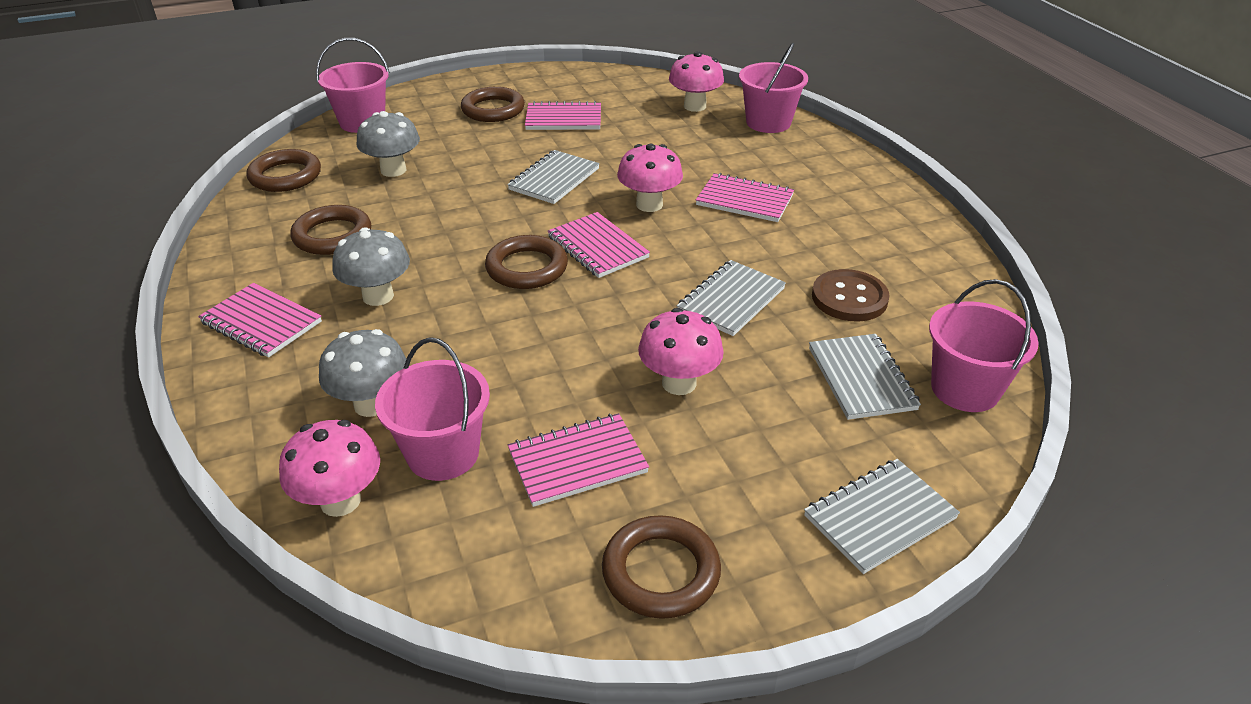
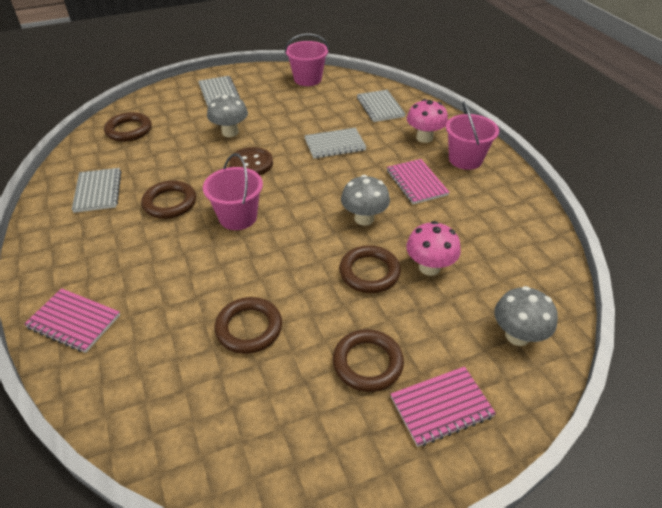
pink bucket: 4 -> 3
pink mushroom: 4 -> 2
pink notebook: 5 -> 3

